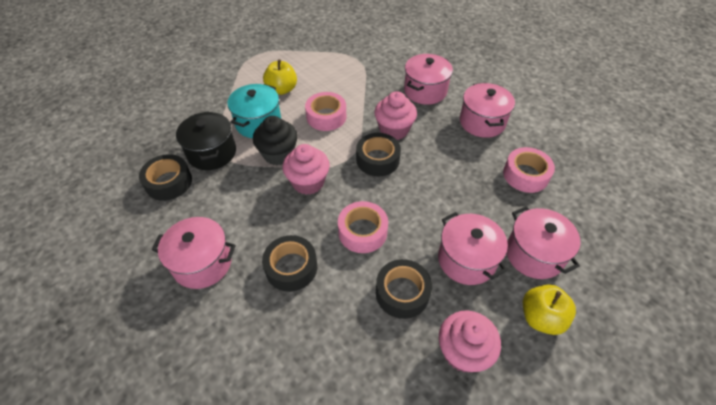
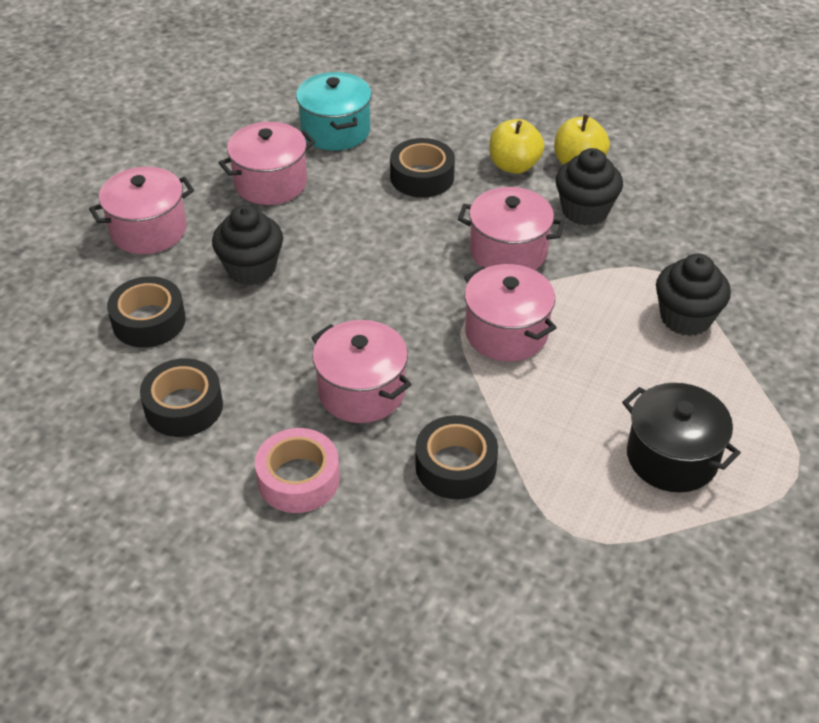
black cupcake: 1 -> 3
pink cupcake: 3 -> 0
pink tape: 3 -> 1

